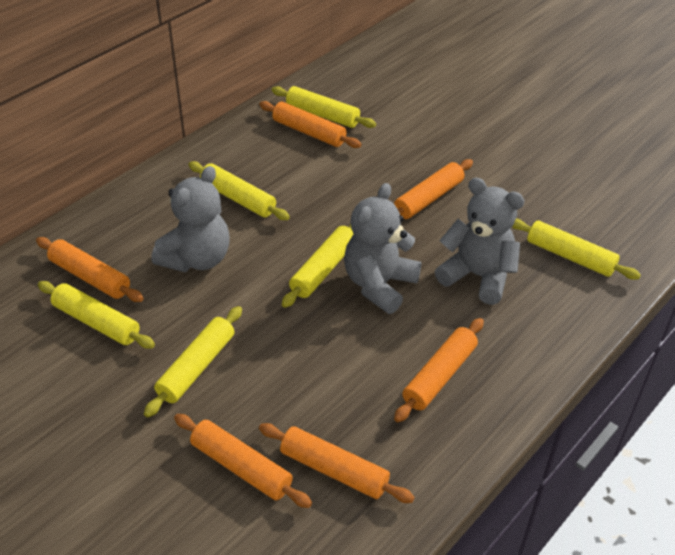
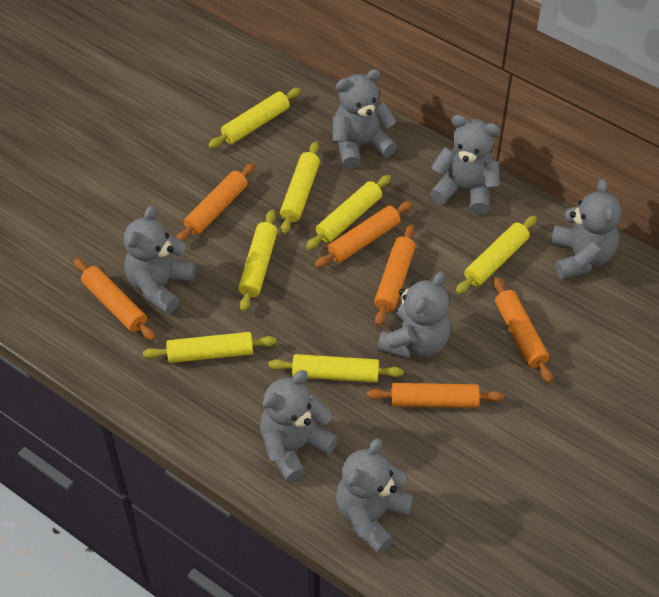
grey teddy bear: 3 -> 7
yellow rolling pin: 6 -> 7

